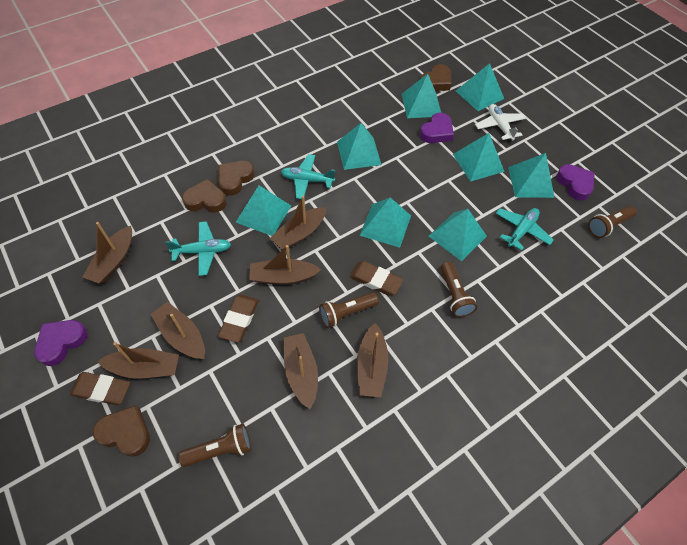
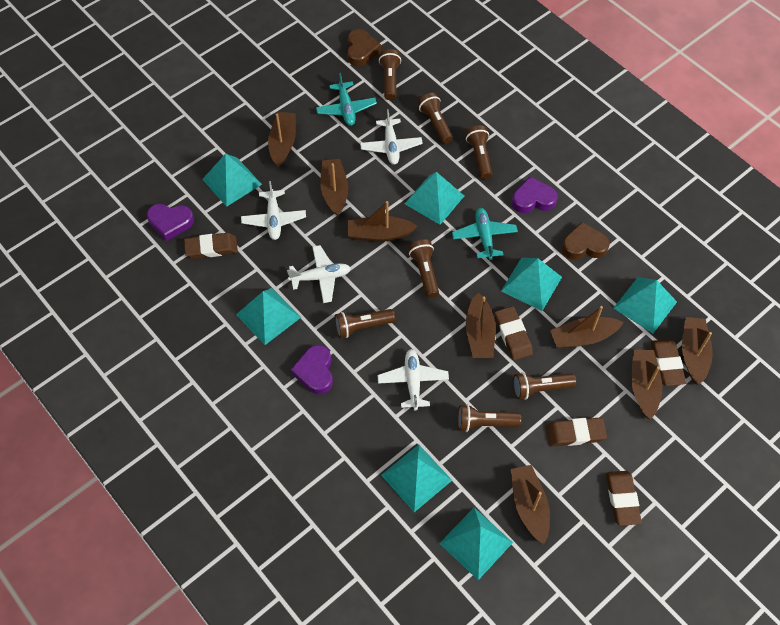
brown boat: 7 -> 8
brown eraser: 3 -> 5
brown flashlight: 4 -> 7
brown heart: 4 -> 2
turquoise plane: 3 -> 2
turquoise pyramid: 8 -> 7
white plane: 1 -> 4

